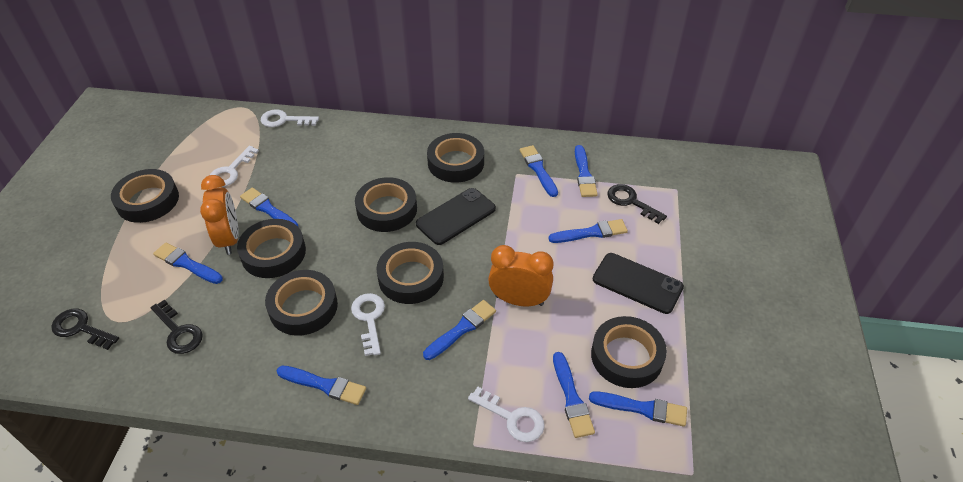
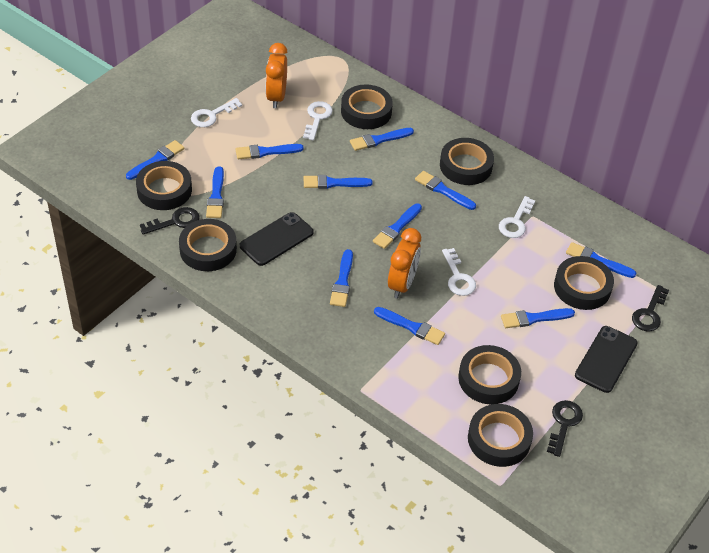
blue brush: 9 -> 11

